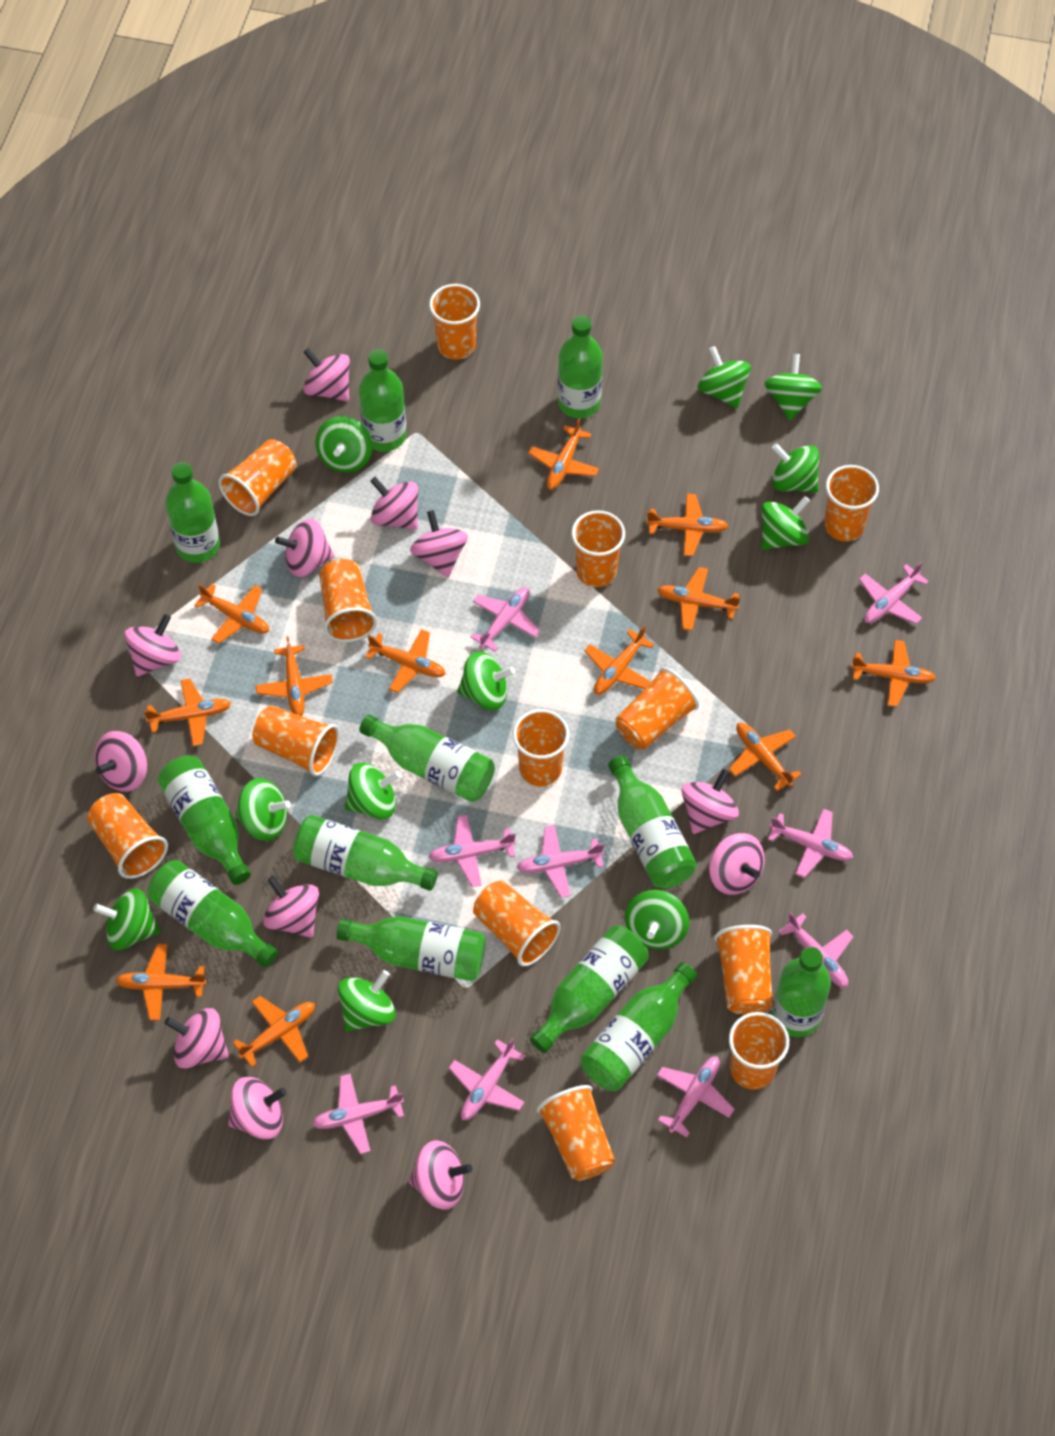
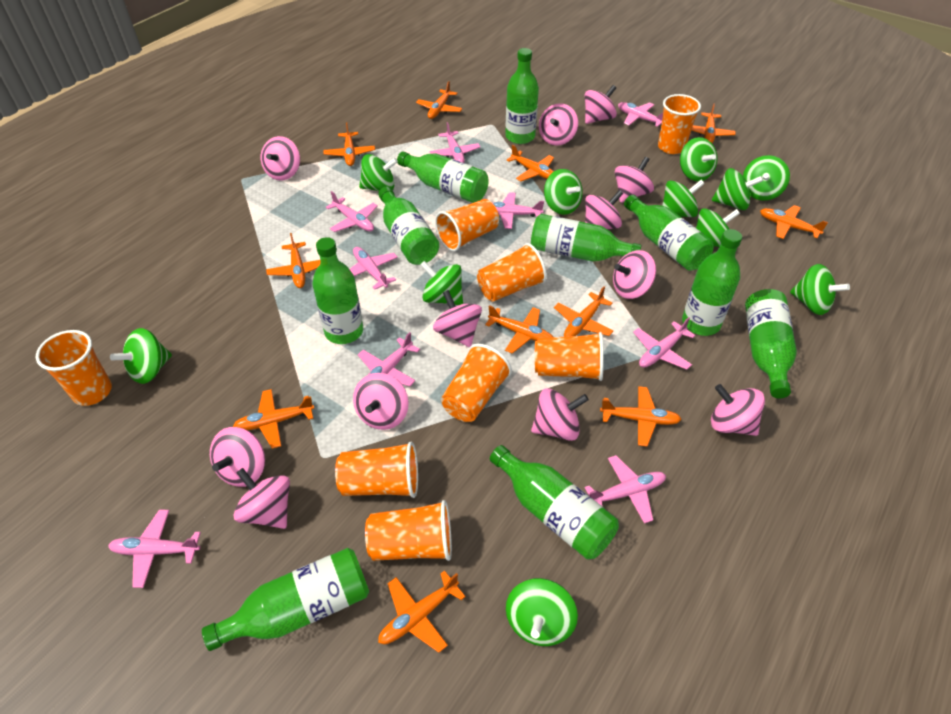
green bottle: 12 -> 10
orange cup: 13 -> 8
orange plane: 12 -> 11

